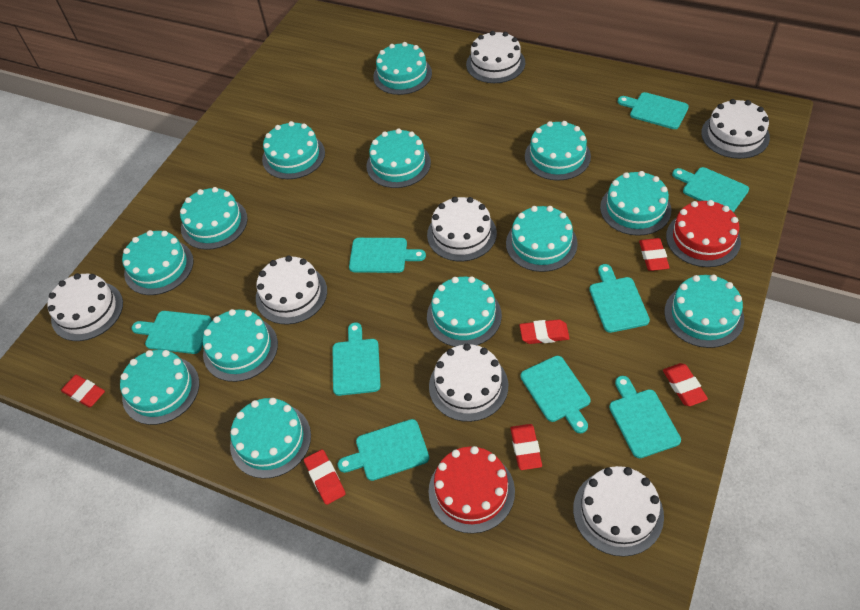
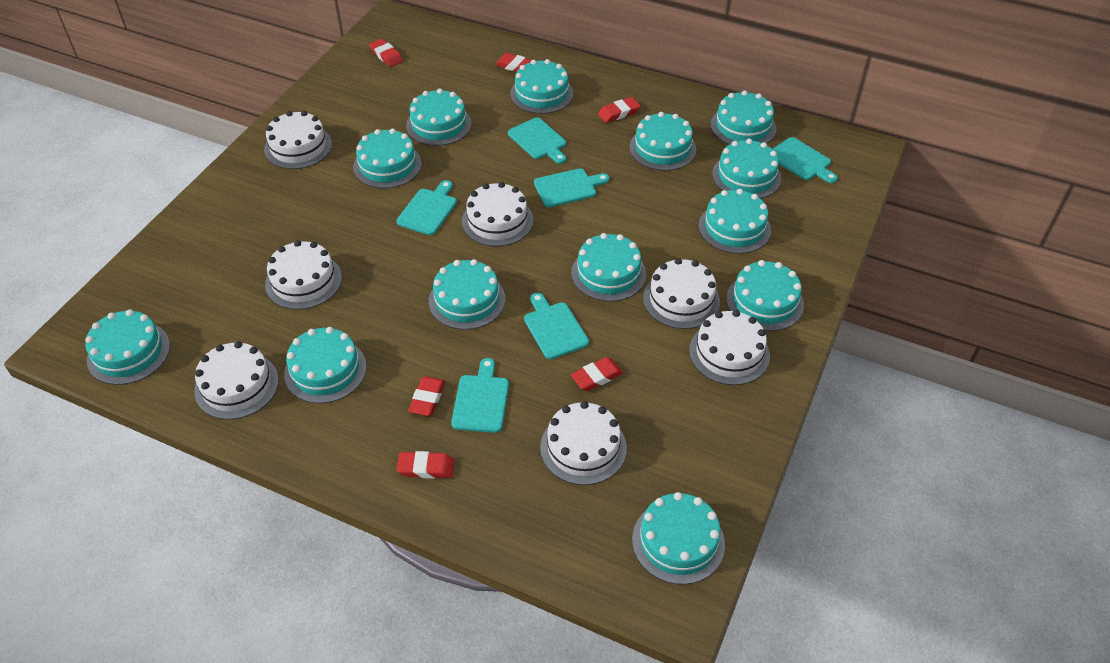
red cake: 2 -> 0
turquoise cutting board: 9 -> 6

